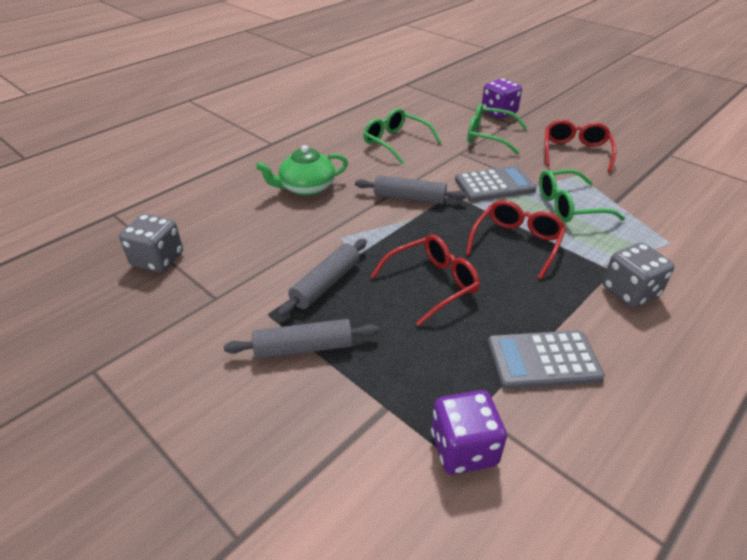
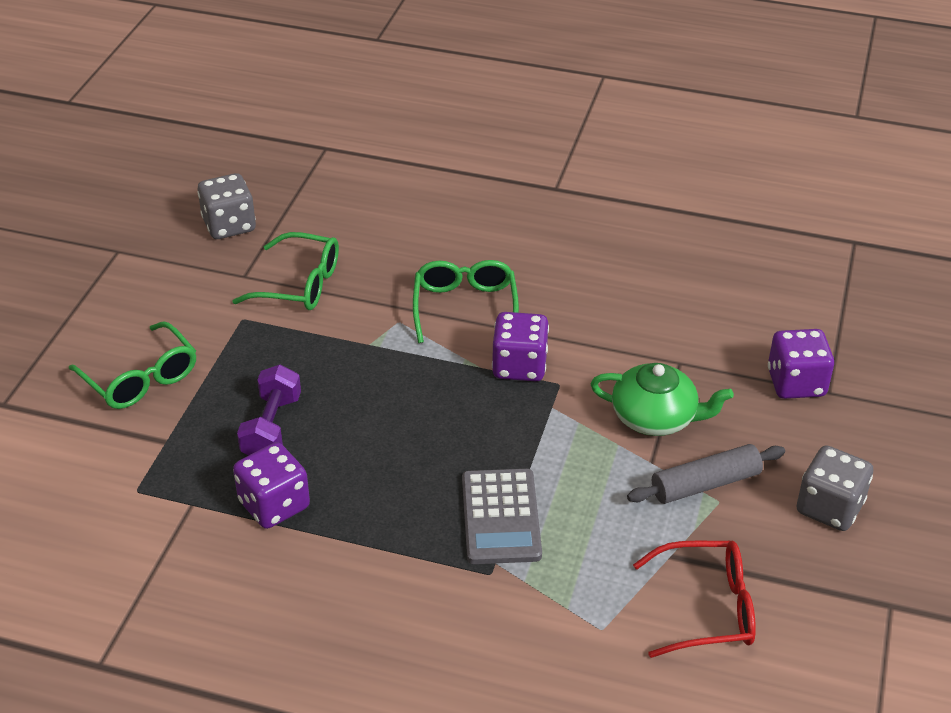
grey calculator: 2 -> 1
grey rolling pin: 3 -> 1
purple dice: 2 -> 3
purple dumbbell: 0 -> 1
red glasses: 3 -> 1

